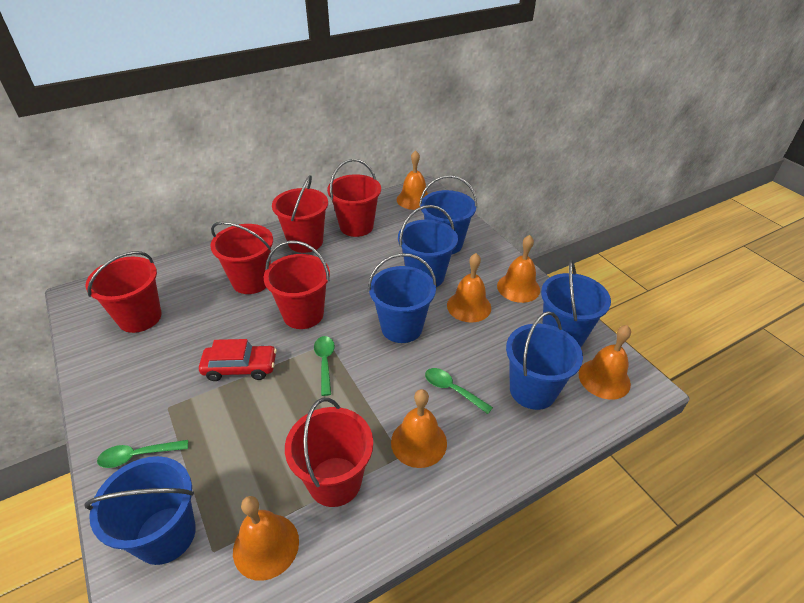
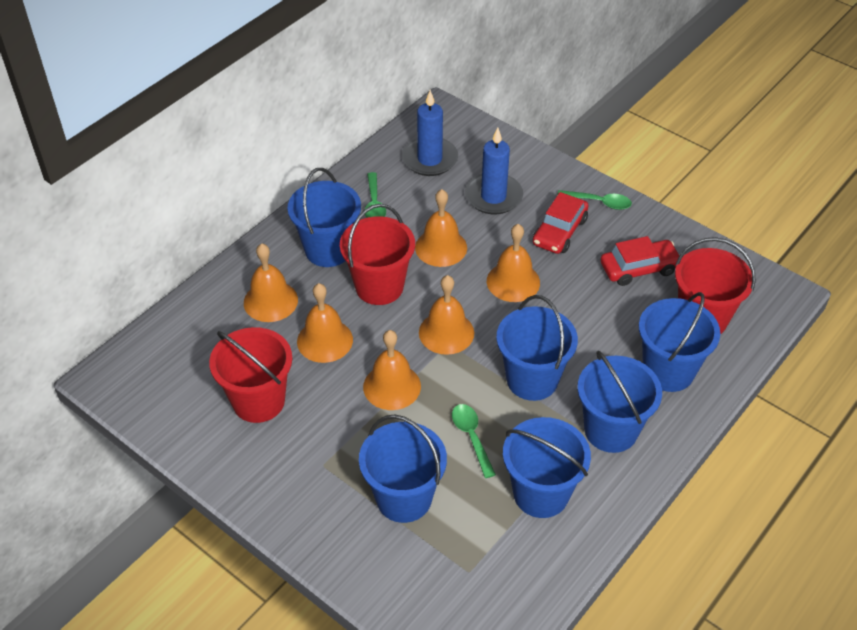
blue candle: 0 -> 2
red bucket: 6 -> 3
red car: 1 -> 2

